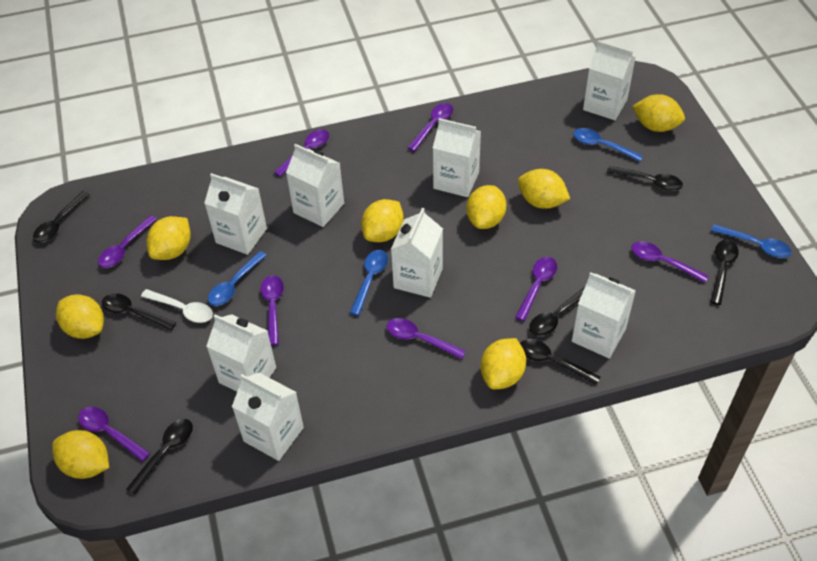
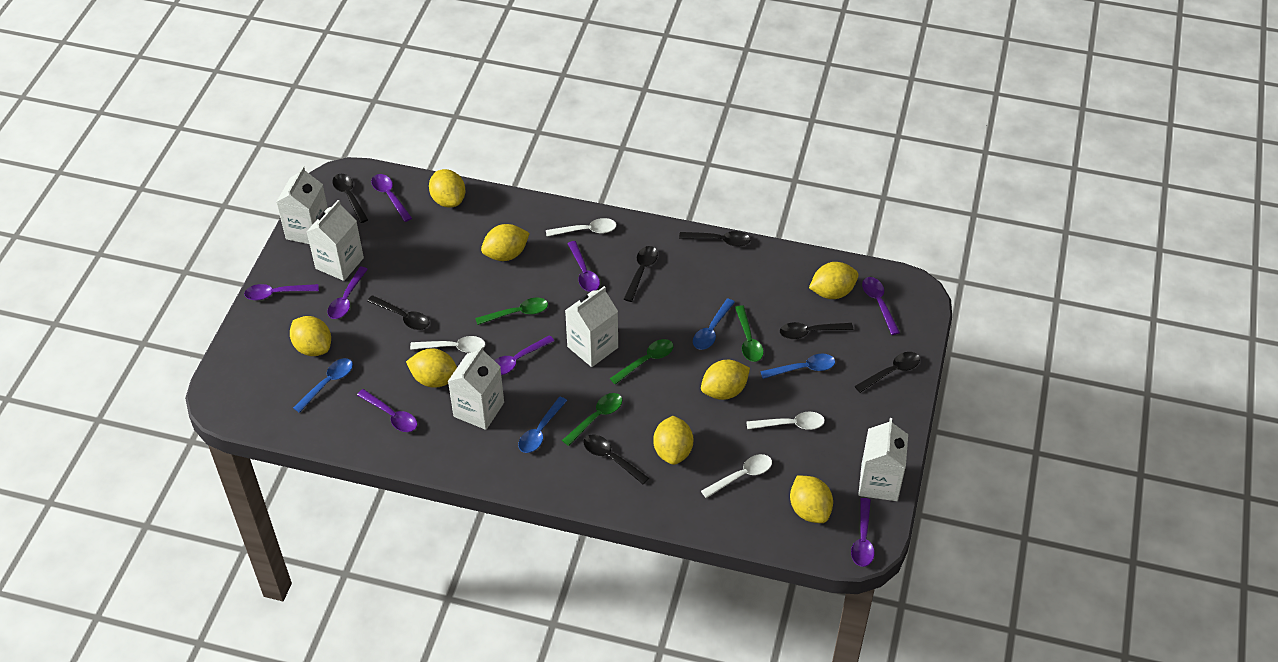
green spoon: 0 -> 4
white carton: 8 -> 5
white spoon: 1 -> 4

